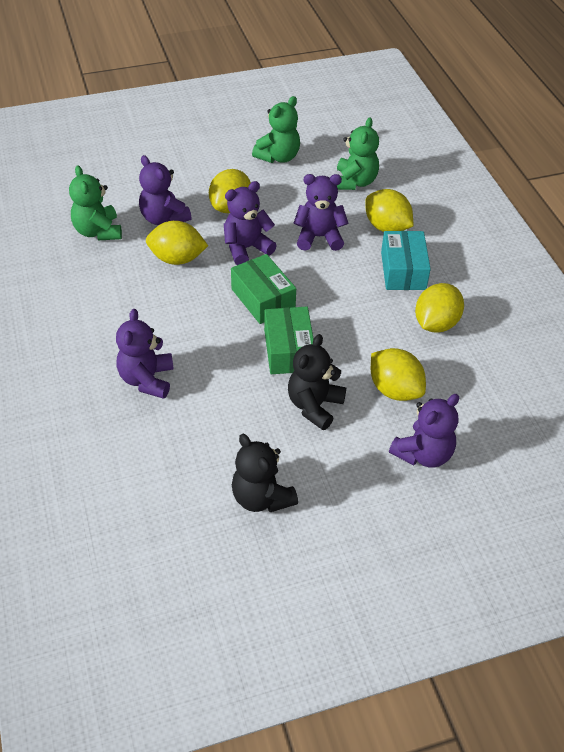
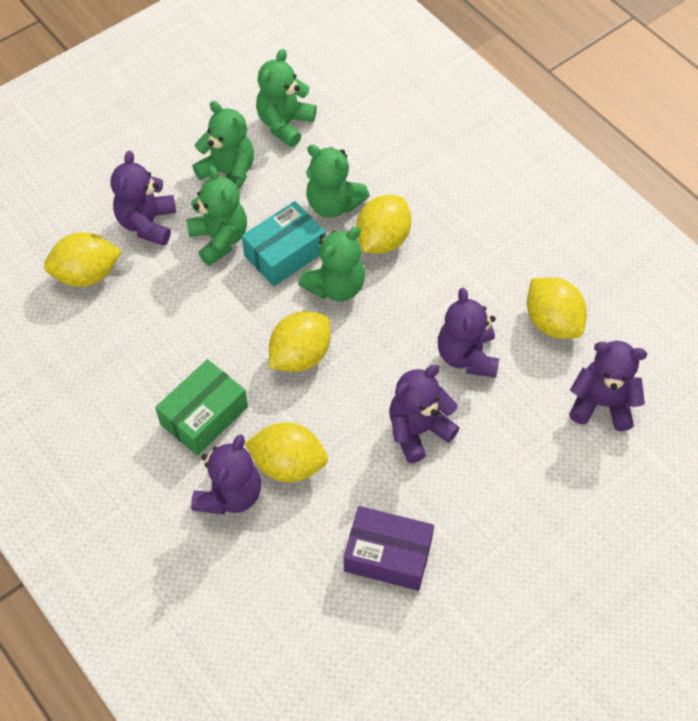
black teddy bear: 2 -> 0
green box: 2 -> 1
green teddy bear: 3 -> 5
purple box: 0 -> 1

